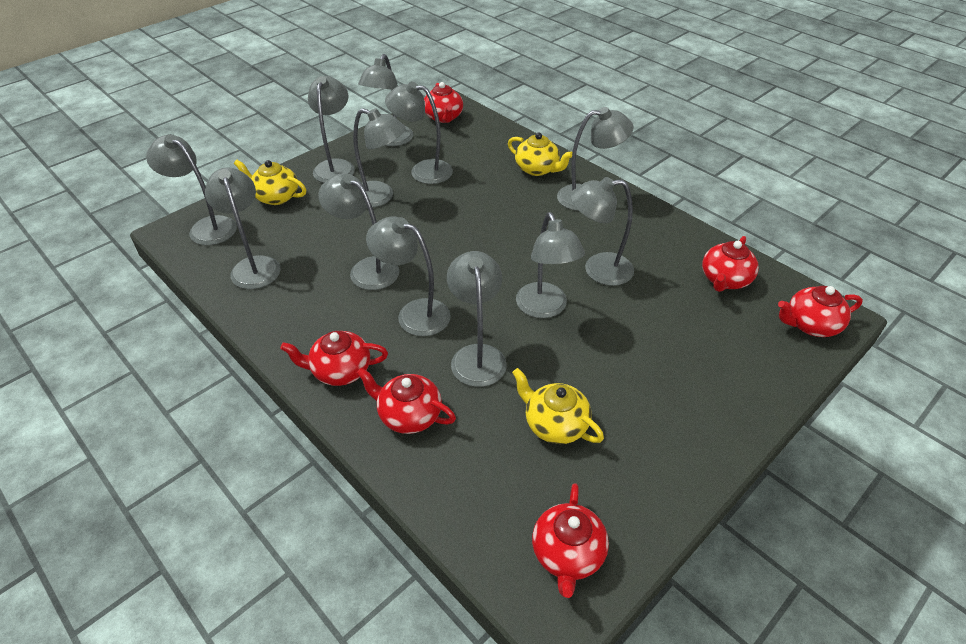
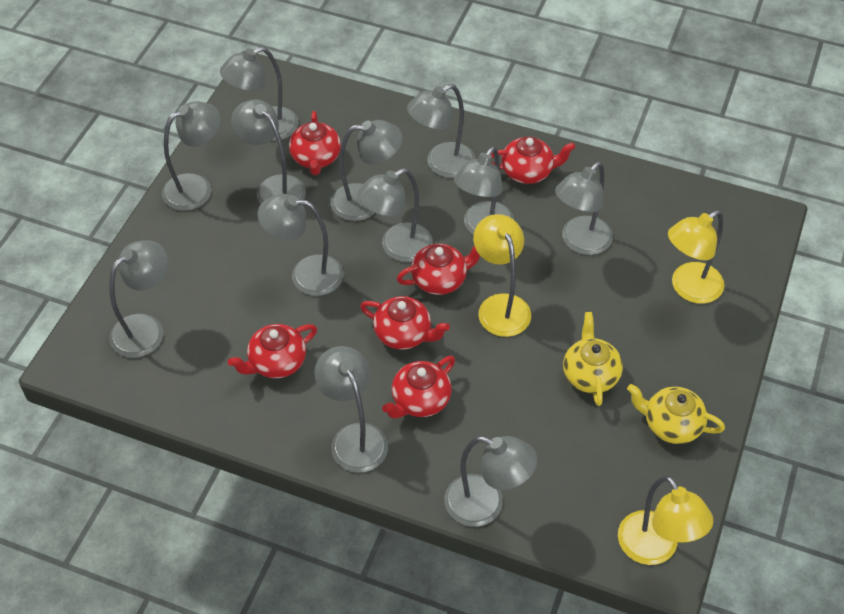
yellow lamp: 0 -> 3
yellow teapot: 3 -> 2

